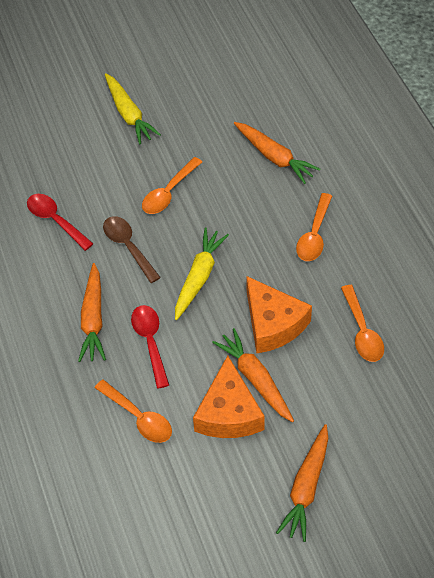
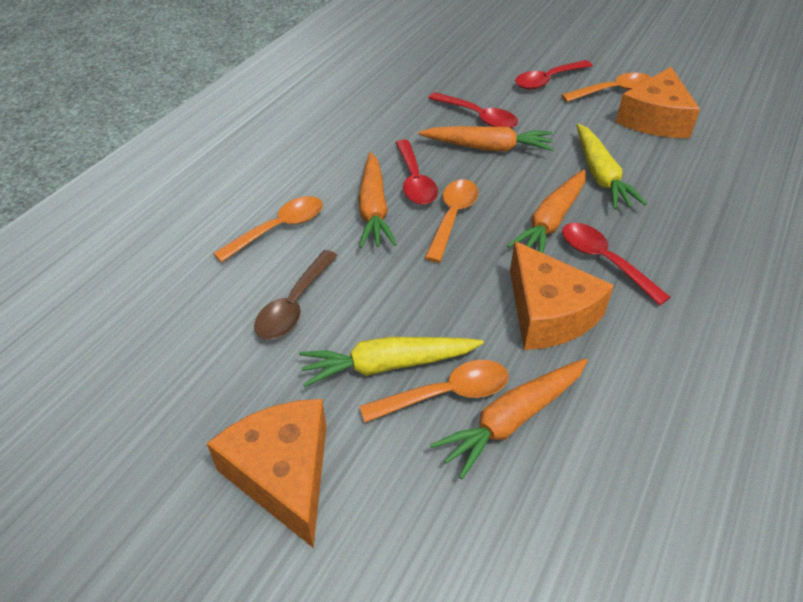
orange cheese: 2 -> 3
red spoon: 2 -> 4

